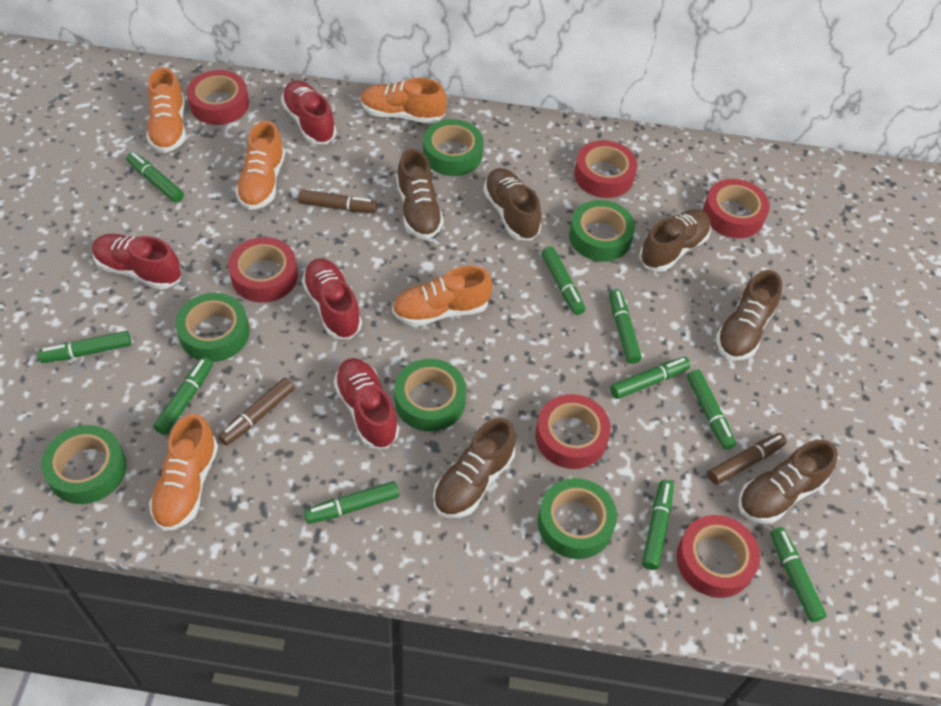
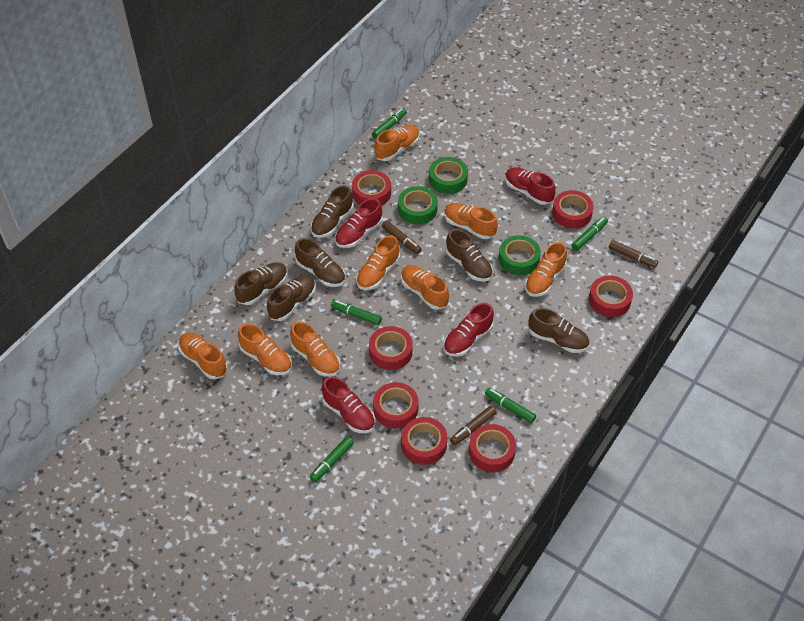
green marker: 10 -> 5
green tape: 6 -> 3
orange shoe: 5 -> 8
red tape: 6 -> 7

